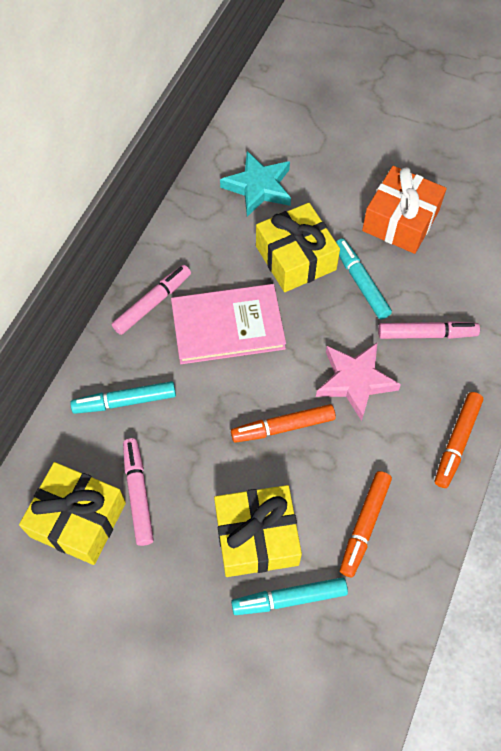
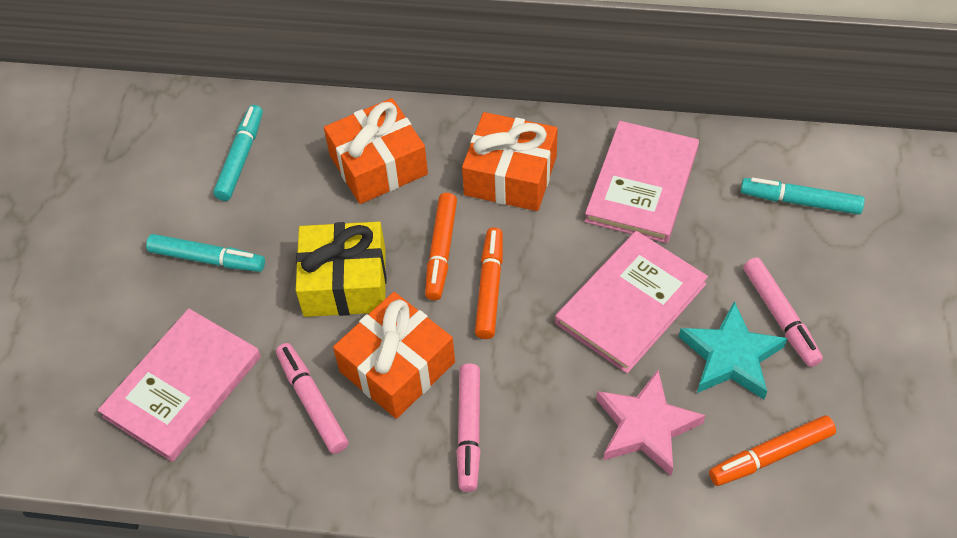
orange gift: 1 -> 3
pink book: 1 -> 3
yellow gift: 3 -> 1

